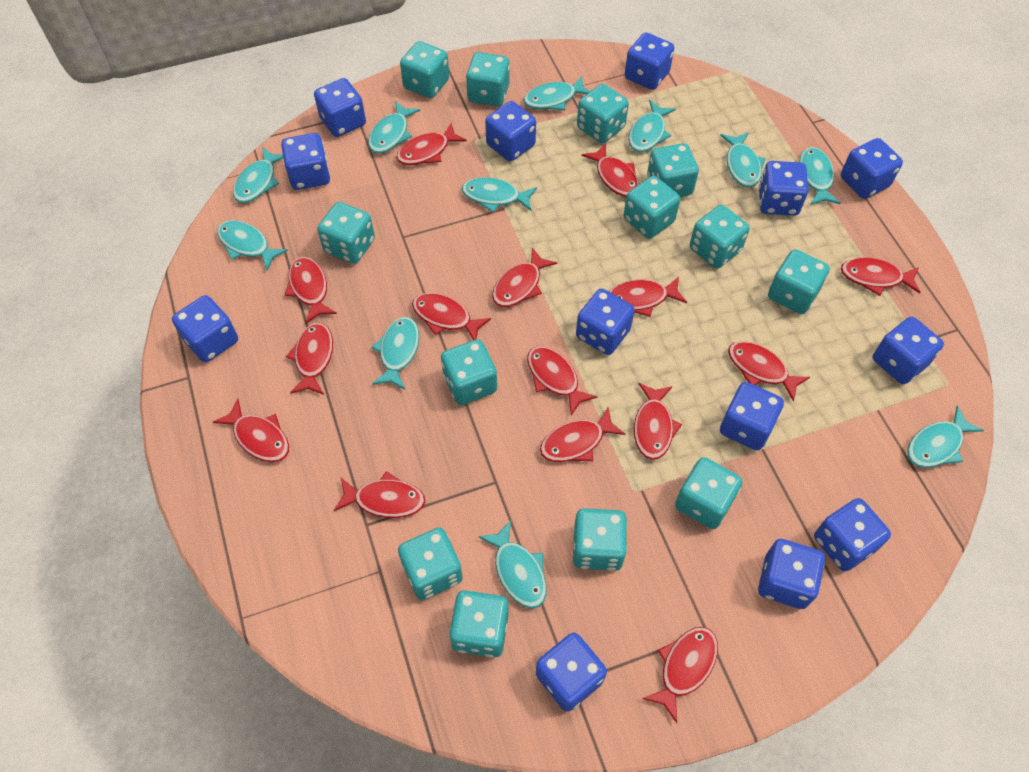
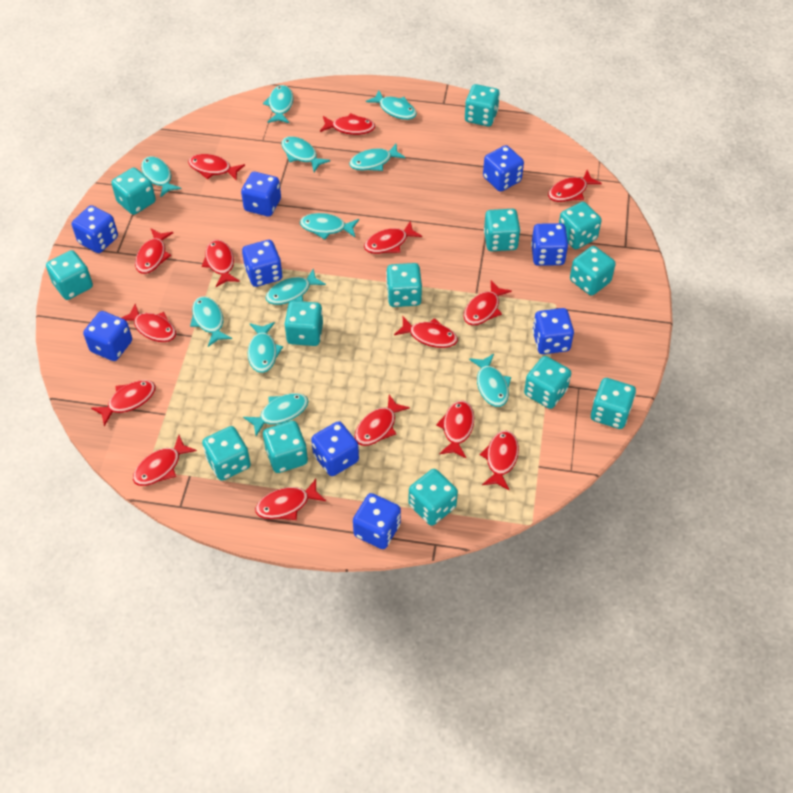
blue dice: 13 -> 9

